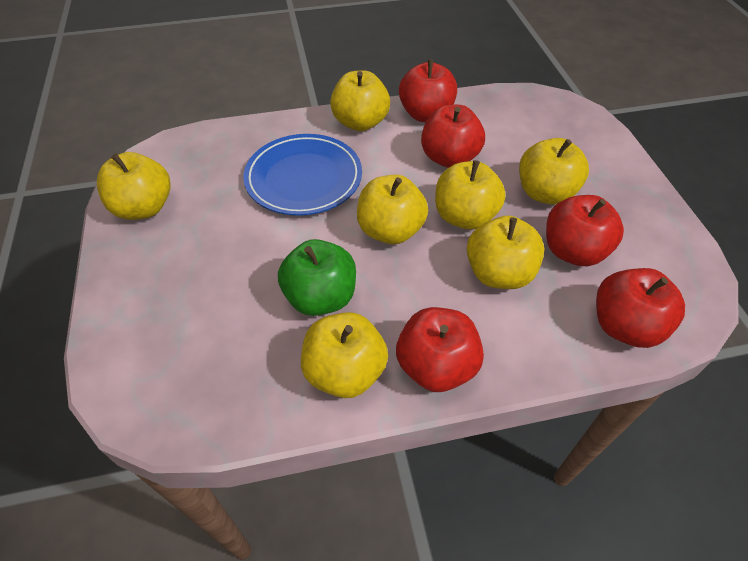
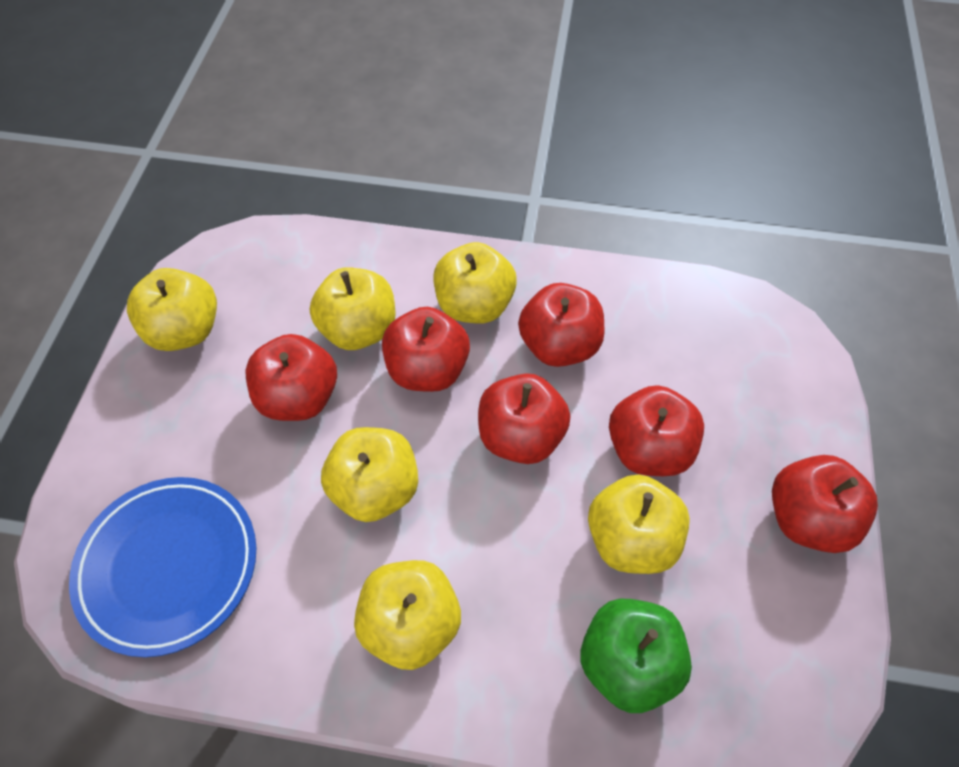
red apple: 5 -> 6
yellow apple: 7 -> 6

